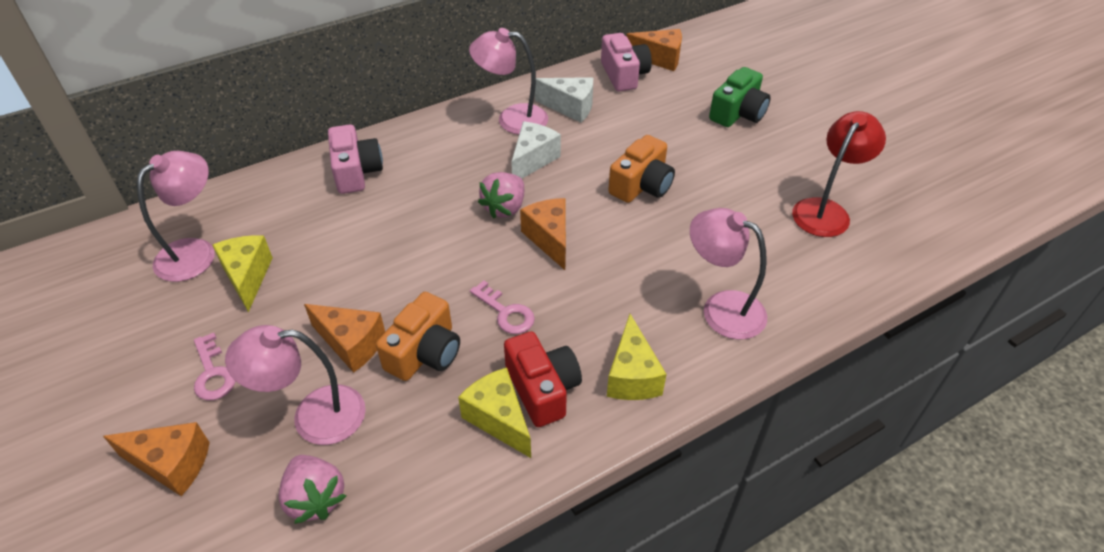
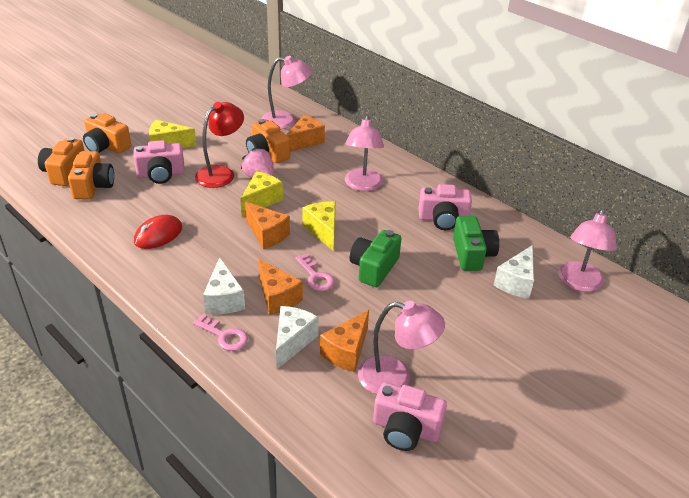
green camera: 1 -> 2
orange camera: 2 -> 4
pink camera: 2 -> 3
pink strawberry: 2 -> 1
red camera: 1 -> 0
red mouse: 0 -> 1
white cheese: 2 -> 3

